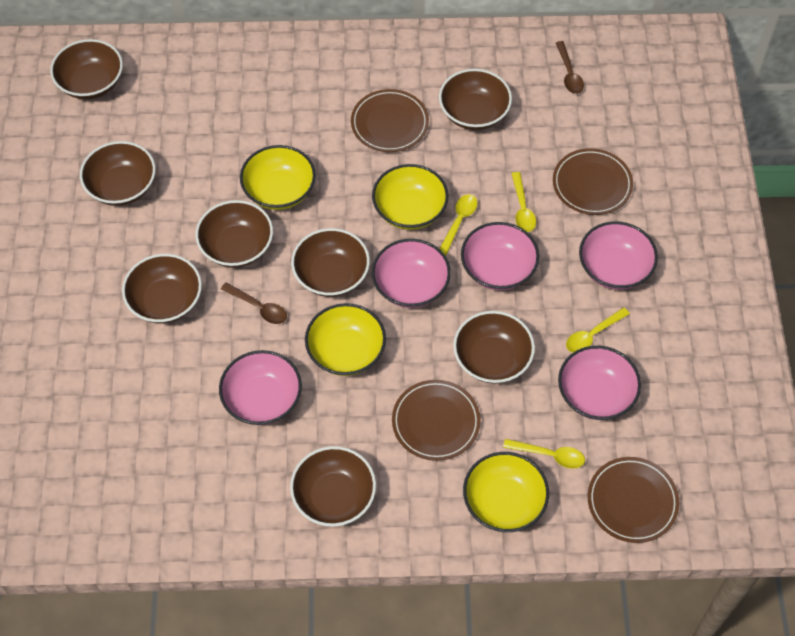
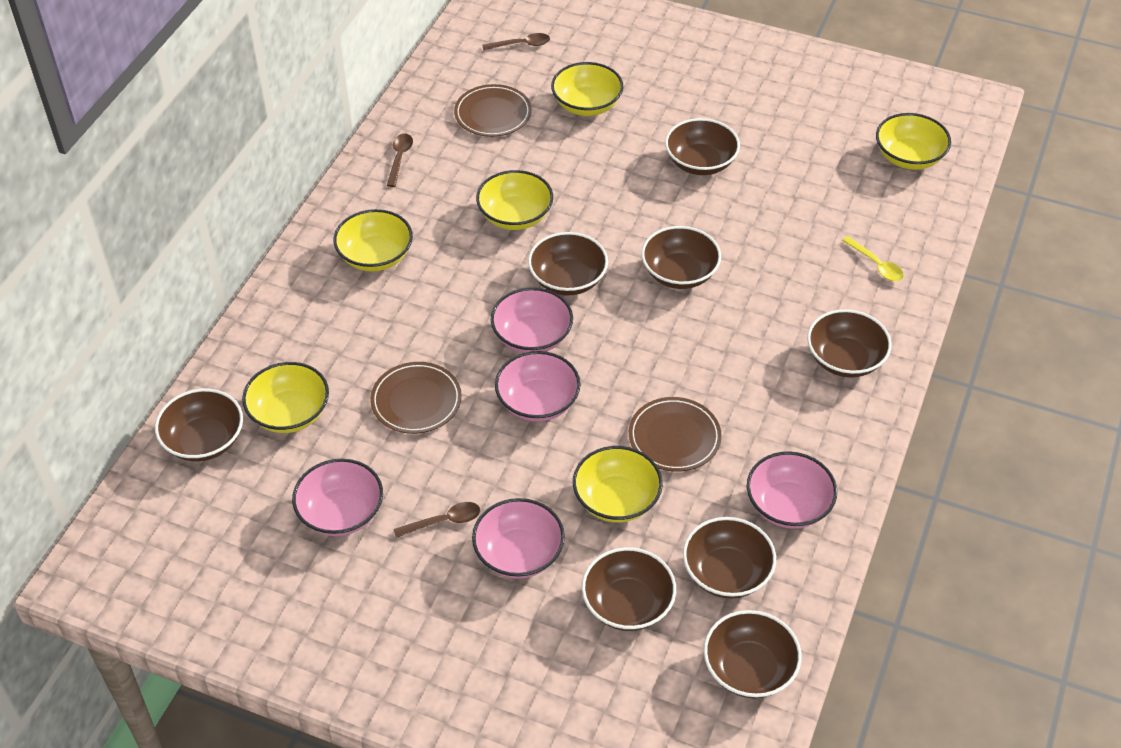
brown plate: 4 -> 3
brown spoon: 2 -> 3
yellow bowl: 4 -> 6
yellow spoon: 4 -> 1

